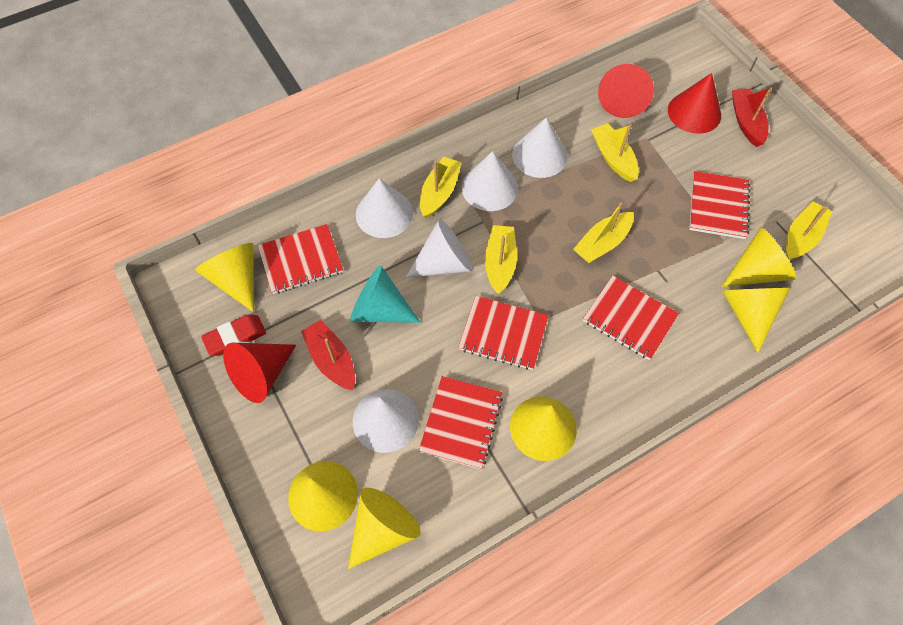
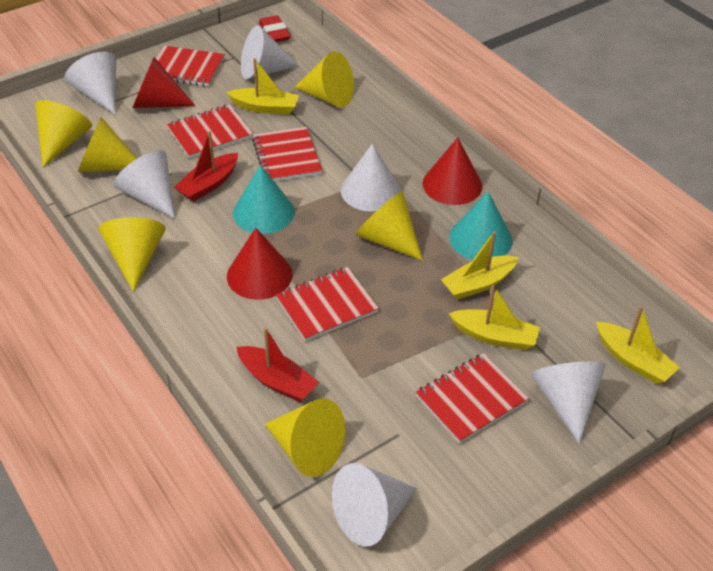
turquoise cone: 1 -> 2
white cone: 5 -> 6
yellow boat: 5 -> 4

